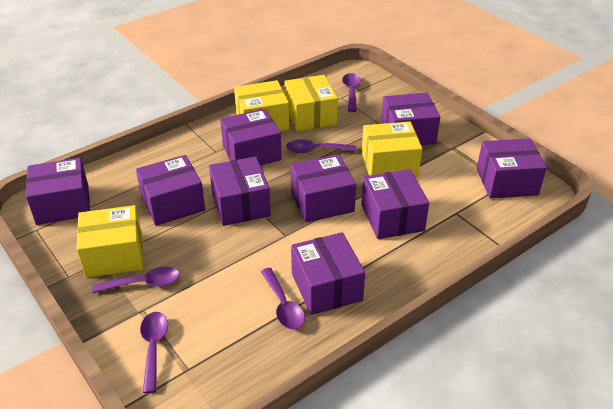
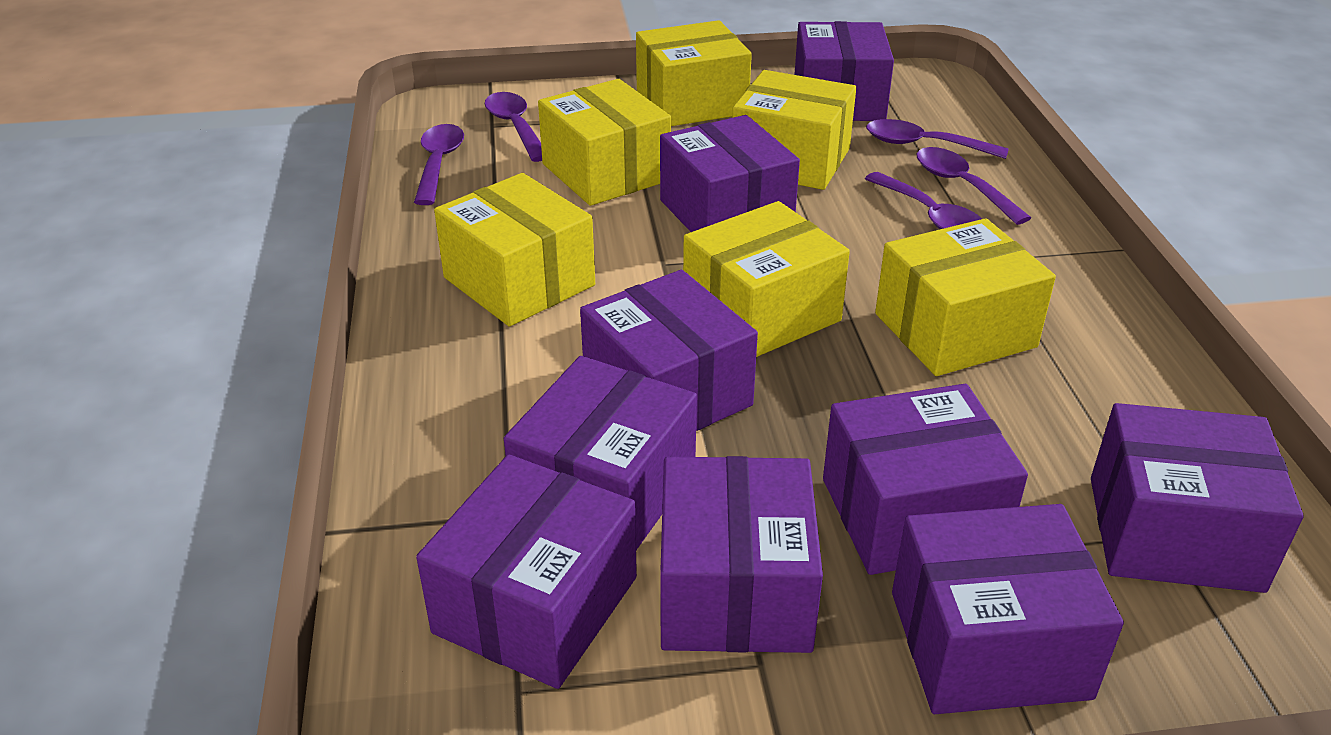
yellow box: 4 -> 6

